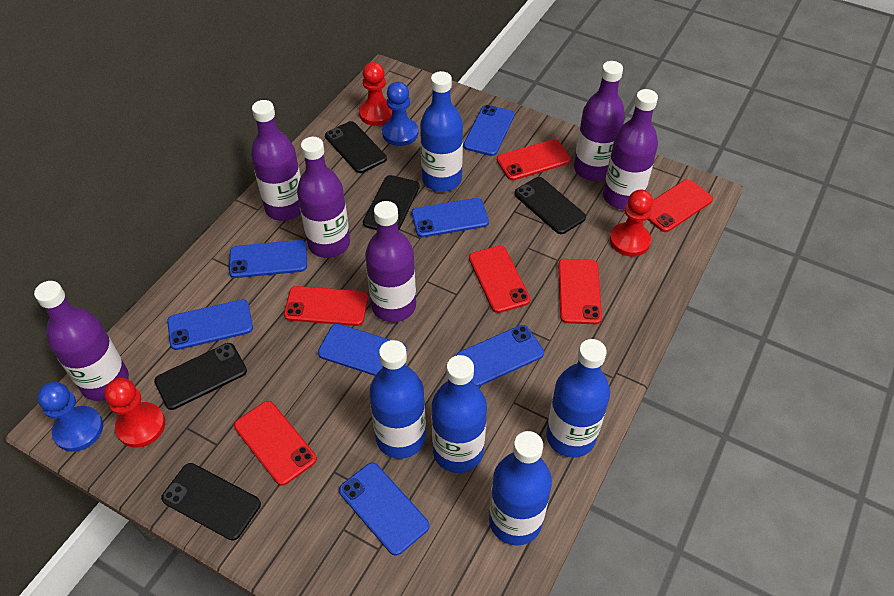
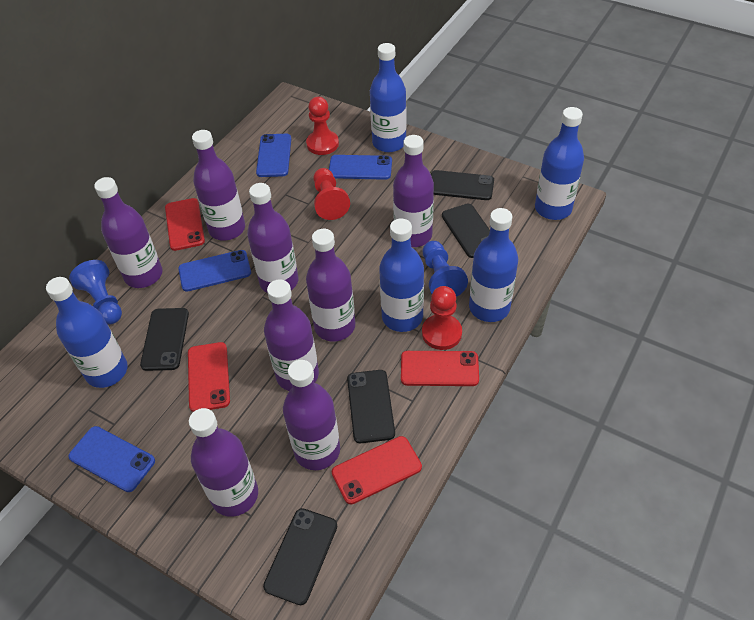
blue phone: 7 -> 4
purple bottle: 6 -> 8
red phone: 6 -> 4

